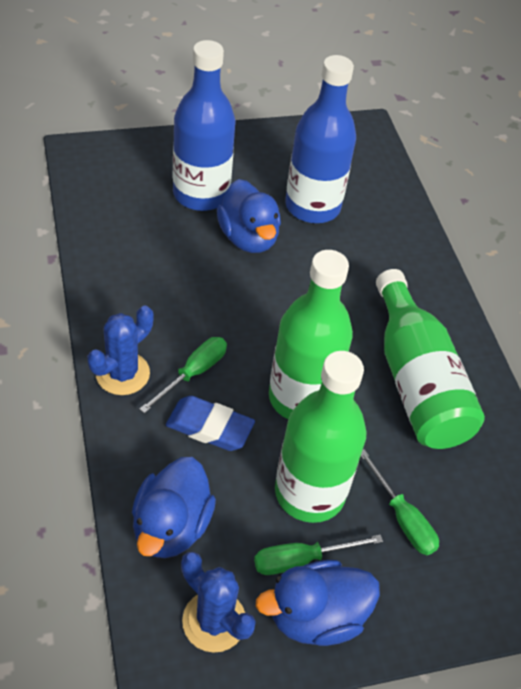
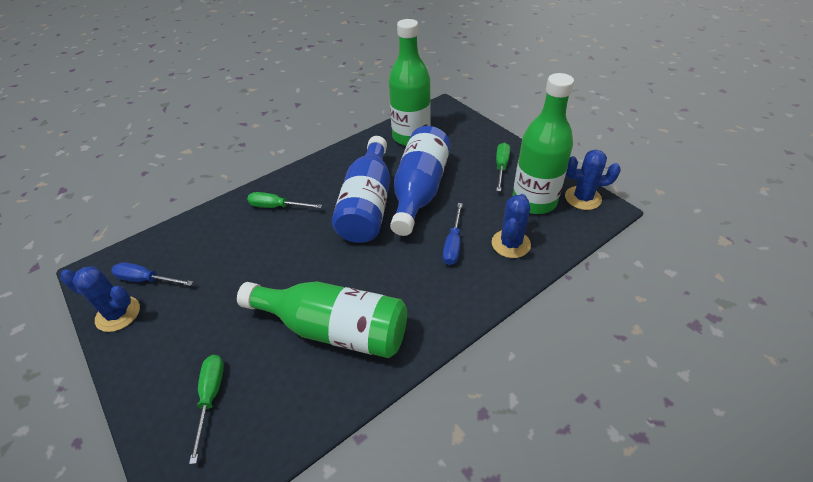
blue cactus: 2 -> 3
blue duck: 3 -> 0
blue eraser: 1 -> 0
blue screwdriver: 0 -> 2

